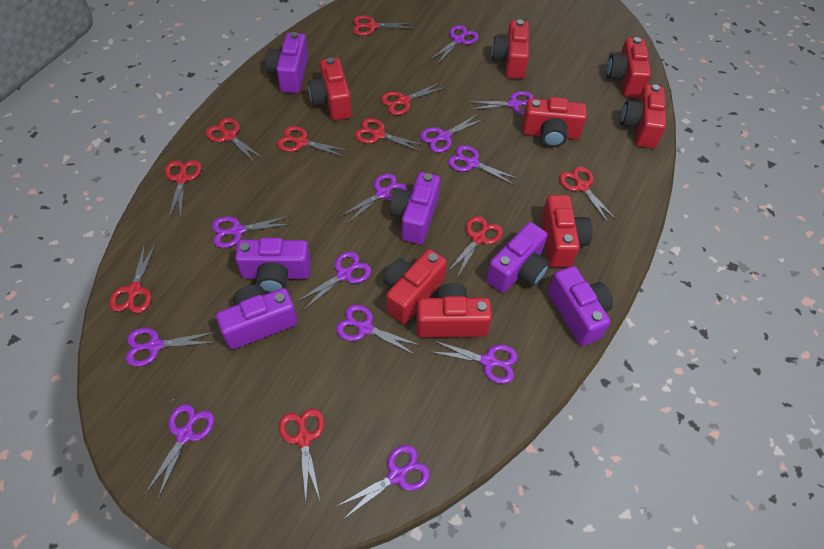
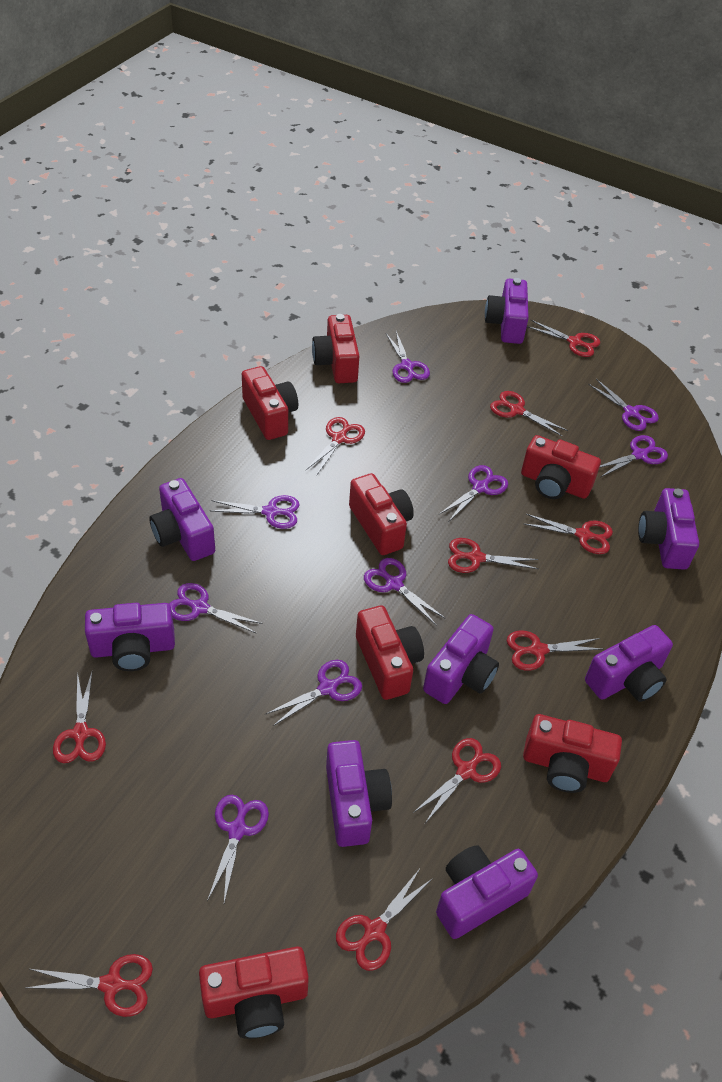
purple camera: 6 -> 8
purple scissors: 12 -> 9
red camera: 8 -> 7

